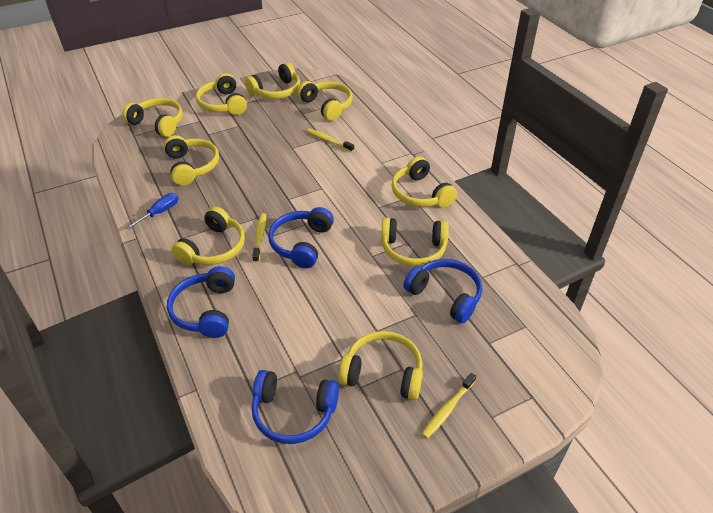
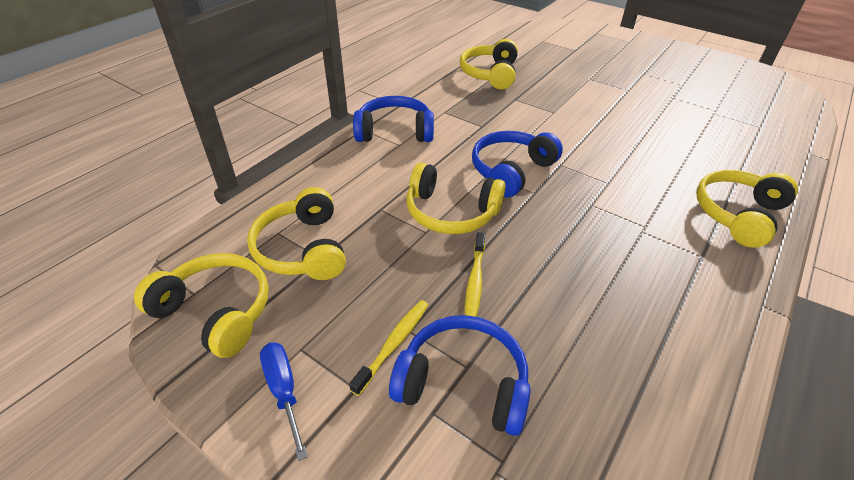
blue headphones: 4 -> 3
yellow headphones: 9 -> 5
yellow toothbrush: 3 -> 2

